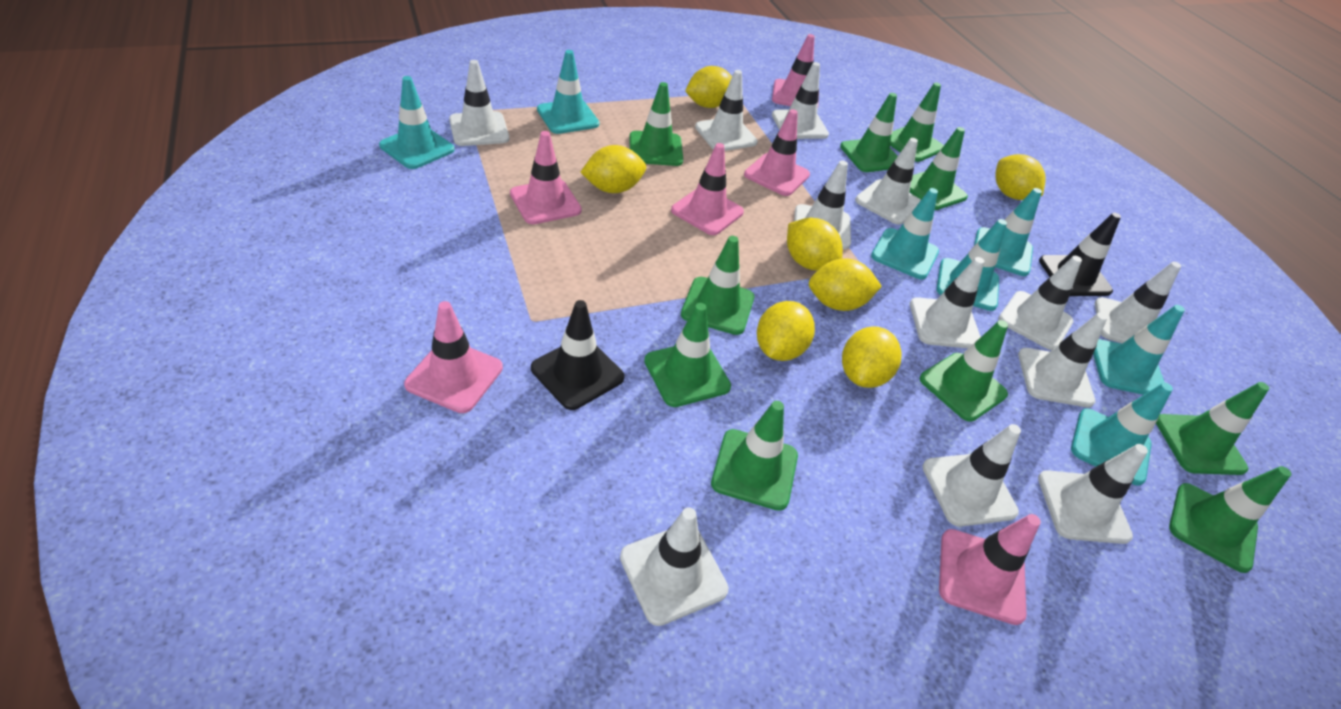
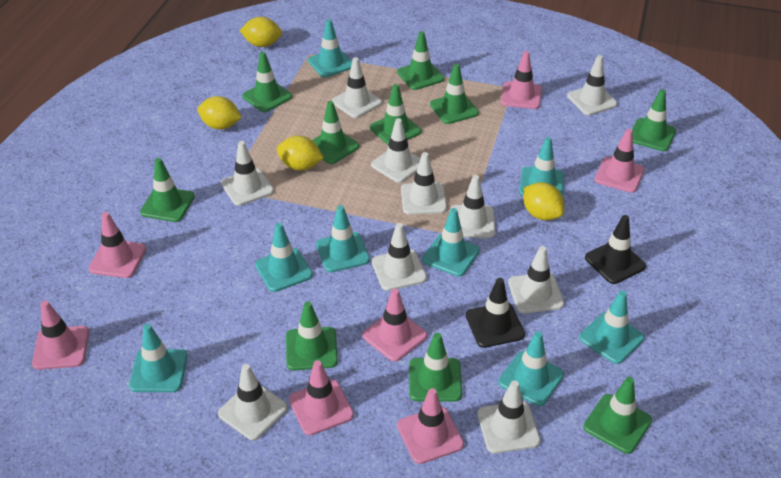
pink traffic cone: 6 -> 7
turquoise traffic cone: 7 -> 8
white traffic cone: 12 -> 10
yellow lemon: 7 -> 4

